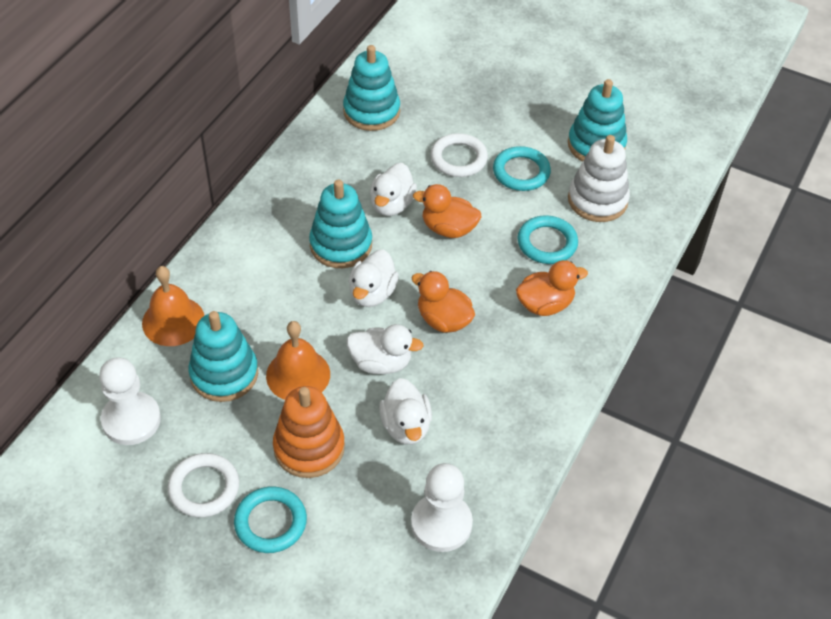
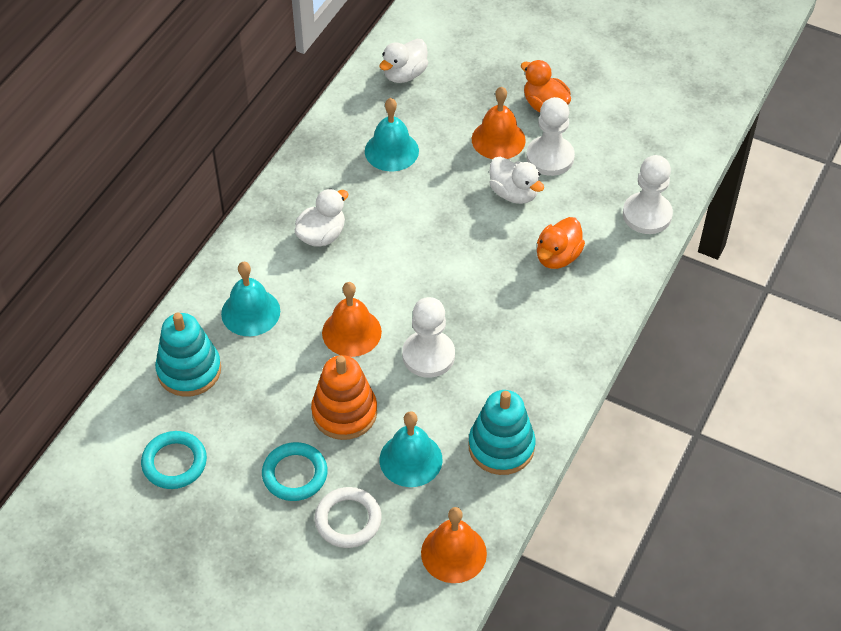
orange bell: 2 -> 3
orange duck: 3 -> 2
turquoise bell: 0 -> 3
turquoise ring: 3 -> 2
turquoise stacking toy: 4 -> 2
white duck: 4 -> 3
white pawn: 2 -> 3
white ring: 2 -> 1
white stacking toy: 1 -> 0

